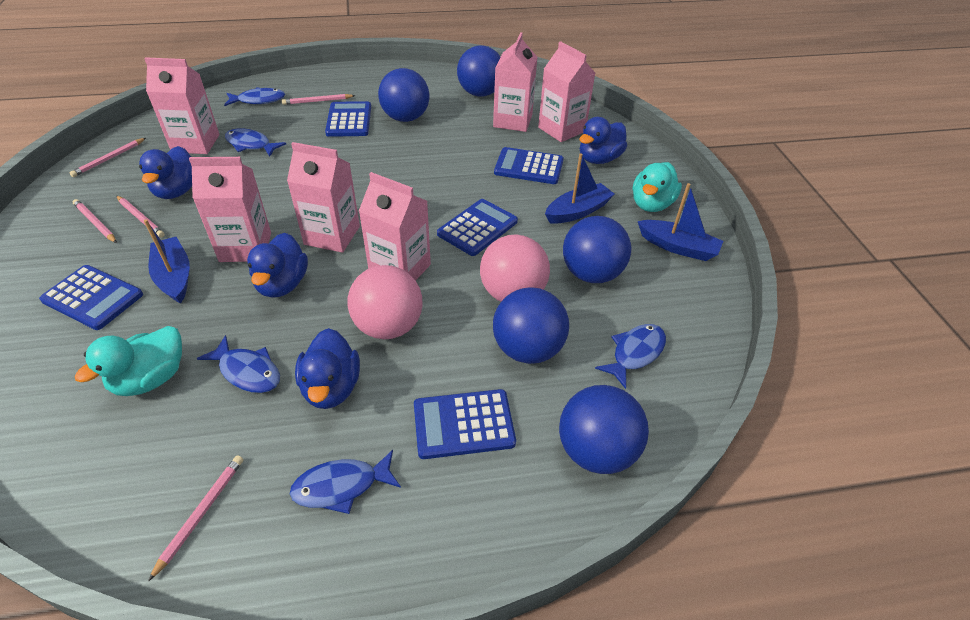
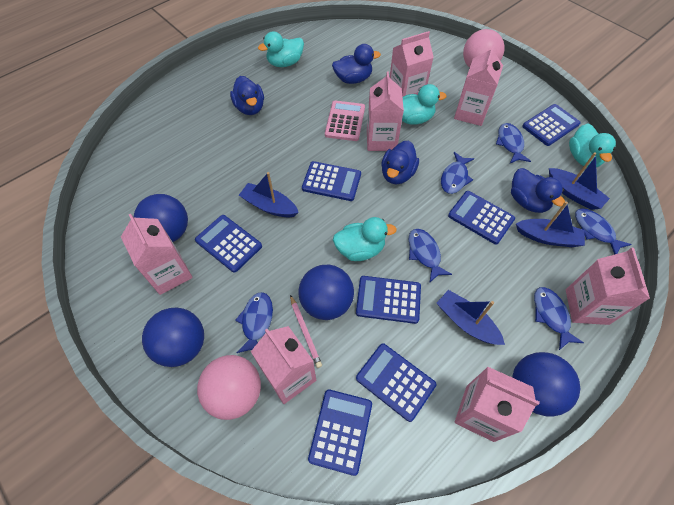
blue ball: 5 -> 4
blue boat: 3 -> 4
blue calculator: 5 -> 7
blue fish: 5 -> 6
pink calculator: 0 -> 1
pink carton: 6 -> 7
pink pencil: 5 -> 1
turquoise duck: 2 -> 4

